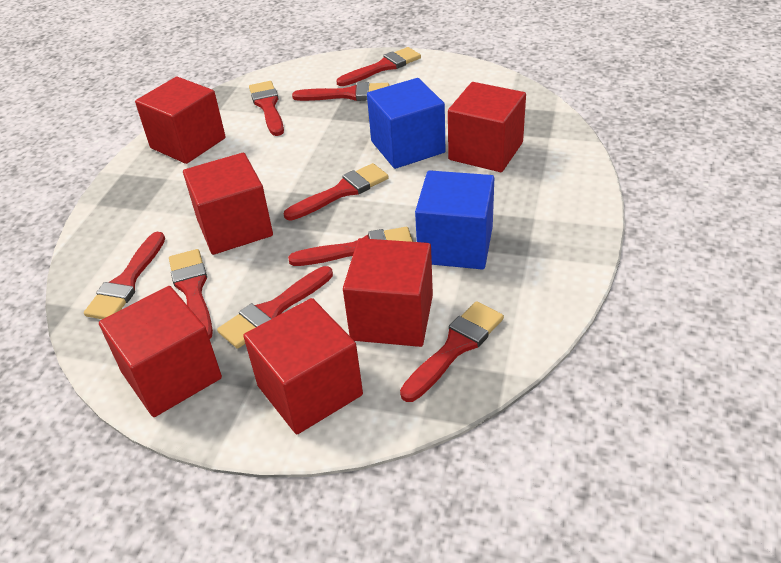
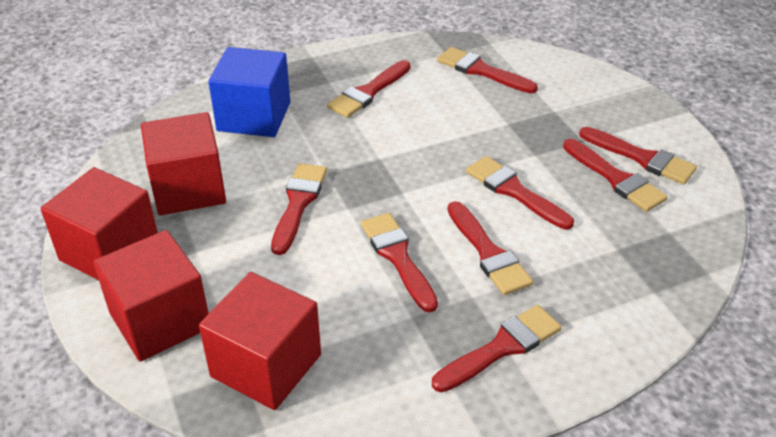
blue cube: 2 -> 1
red cube: 6 -> 4

